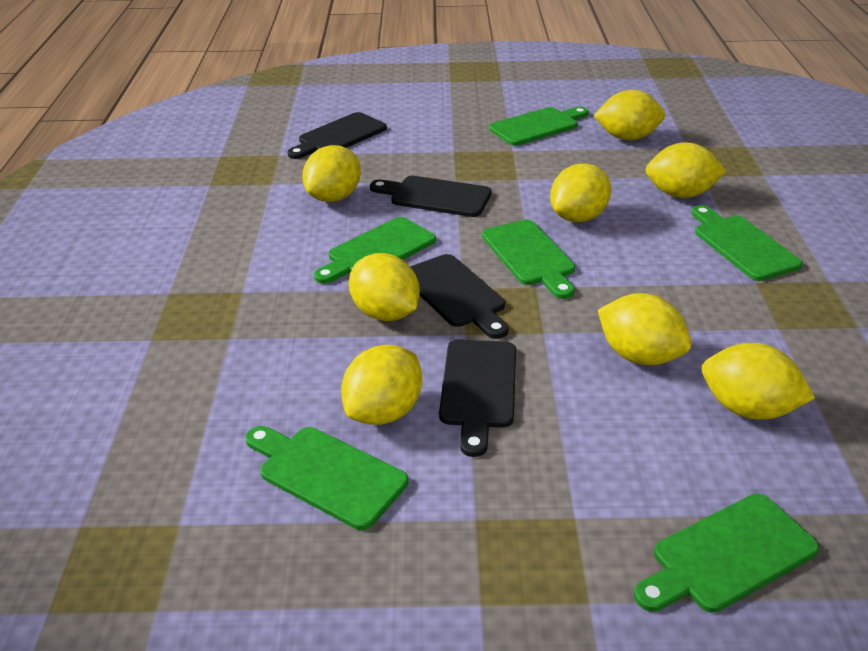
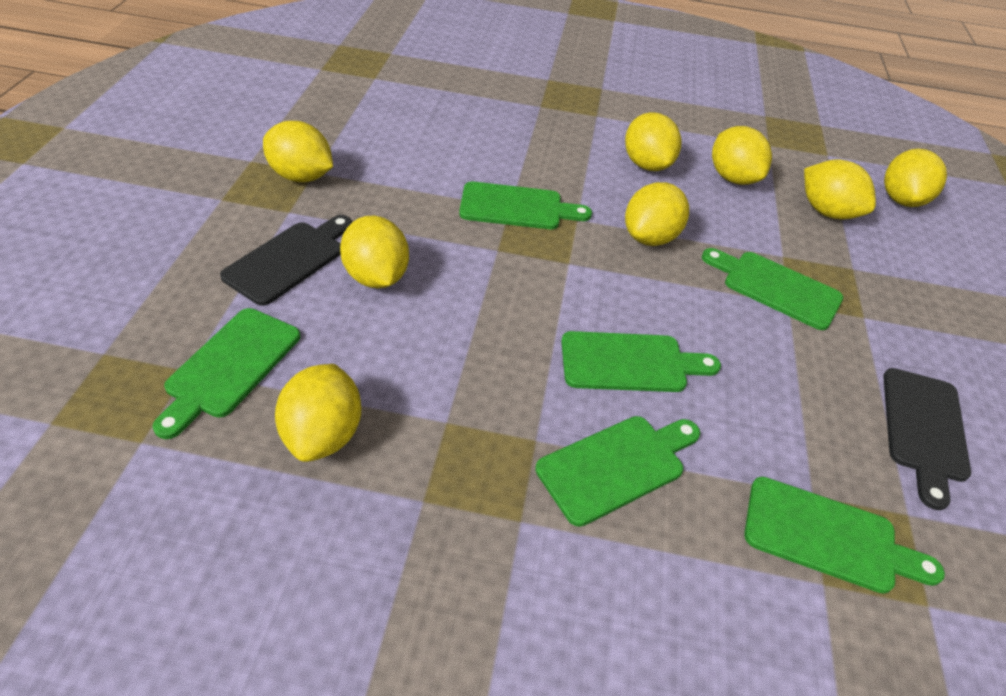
black cutting board: 4 -> 2

